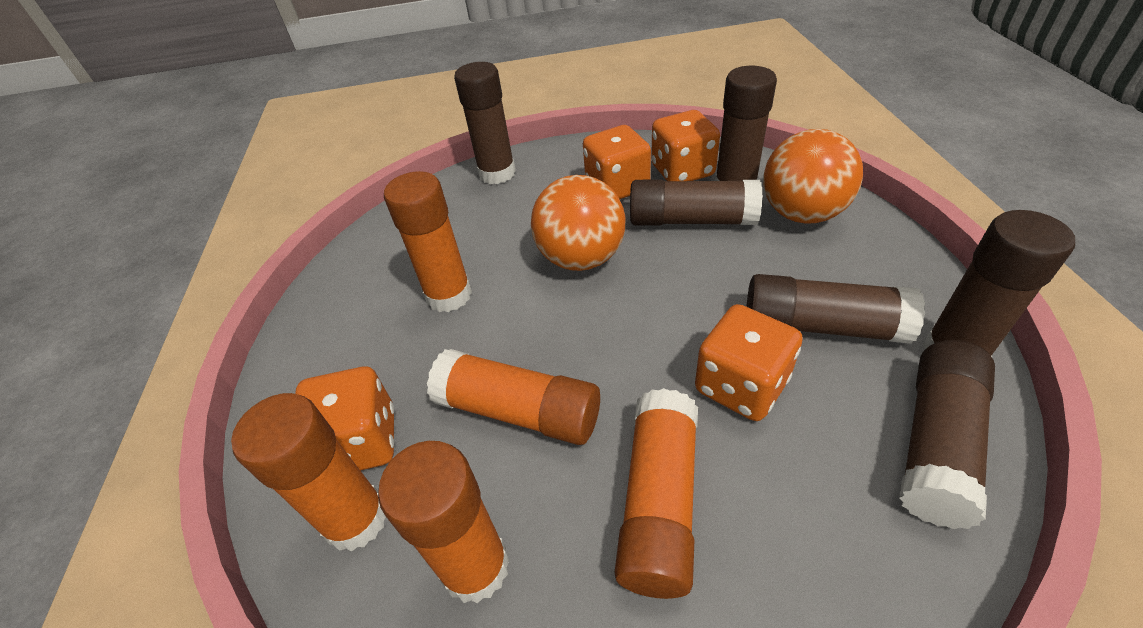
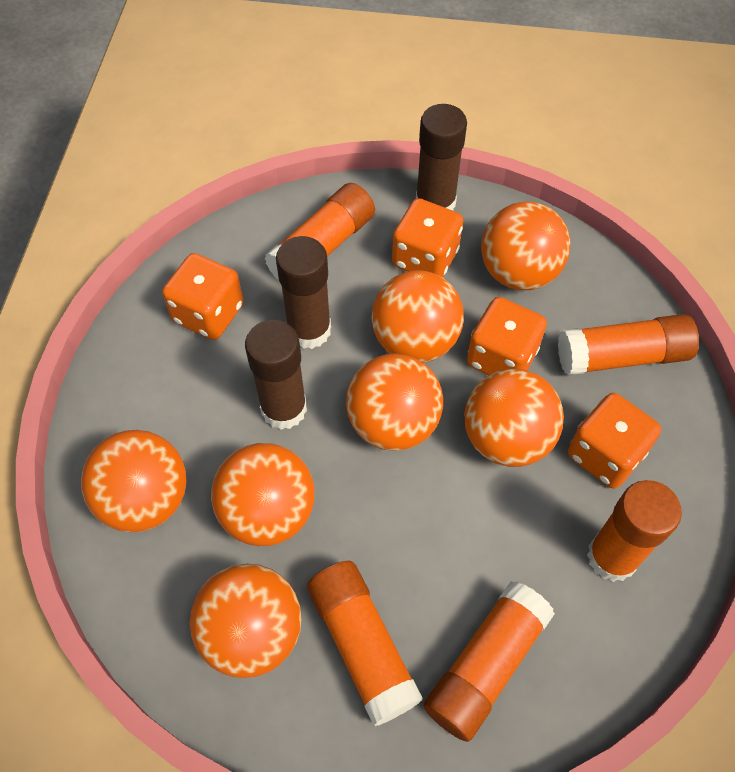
brown glue stick: 6 -> 3
orange ball: 2 -> 7

